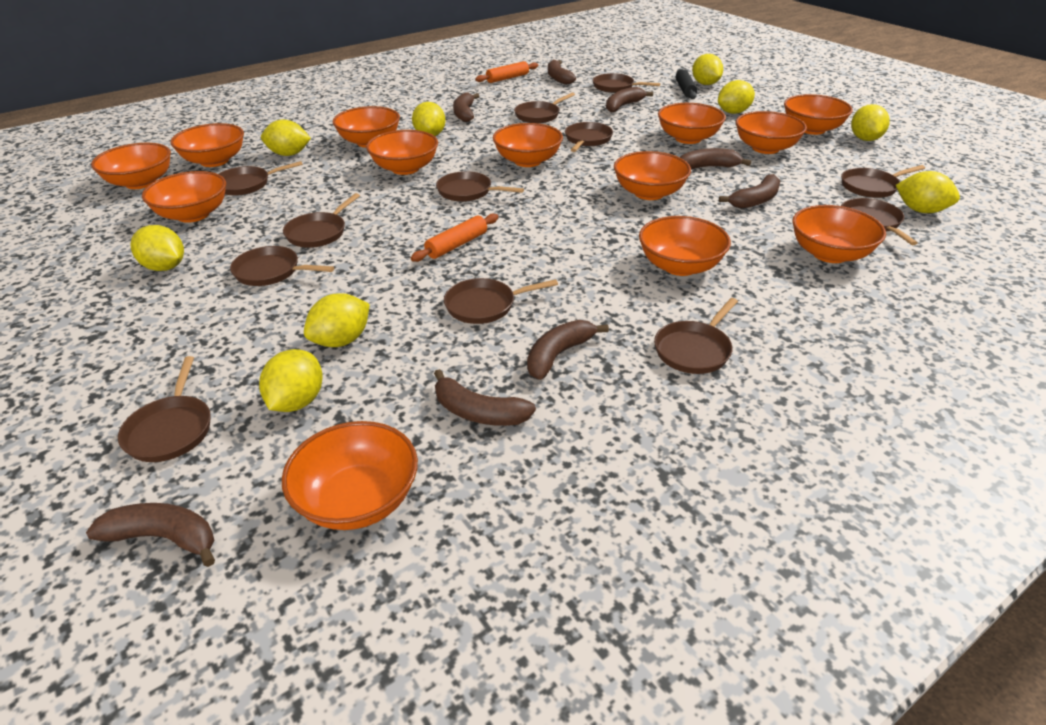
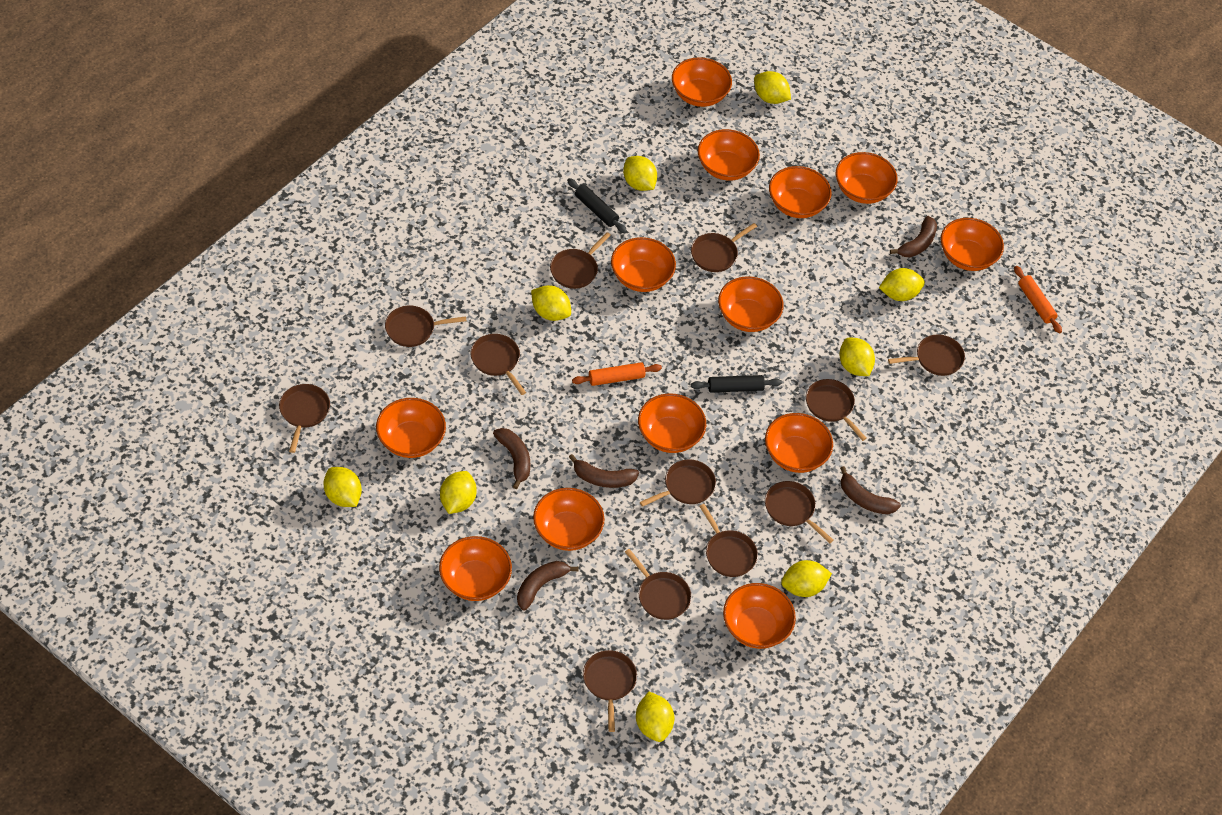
black rolling pin: 1 -> 2
brown banana: 8 -> 5

